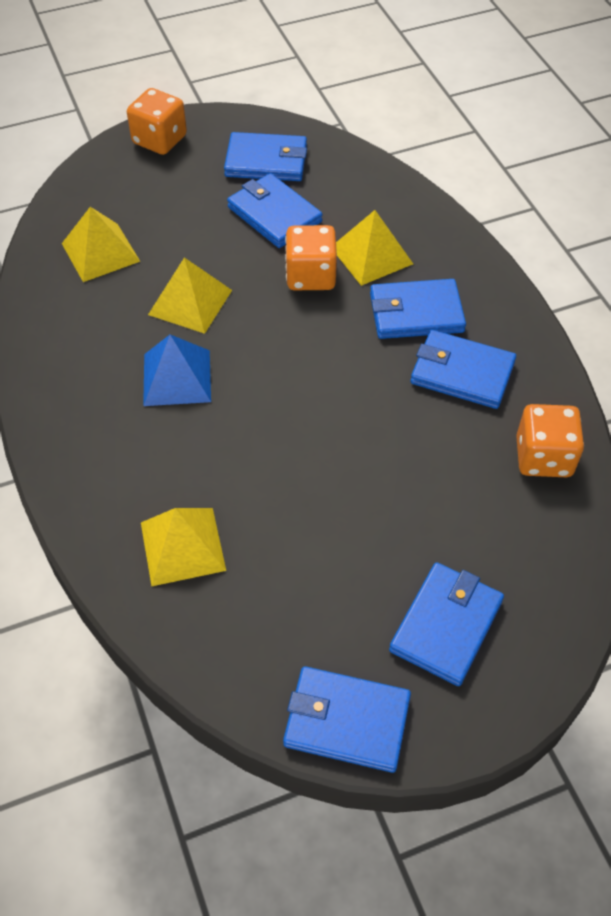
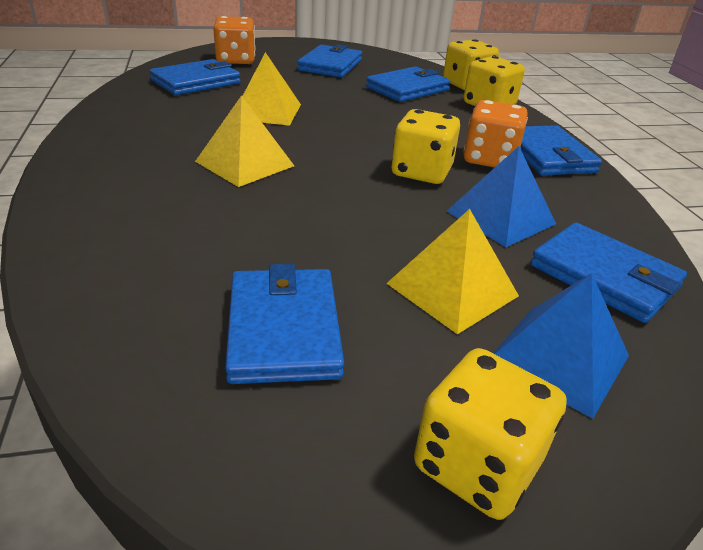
blue pyramid: 1 -> 2
orange dice: 3 -> 2
yellow dice: 0 -> 4
yellow pyramid: 4 -> 3

